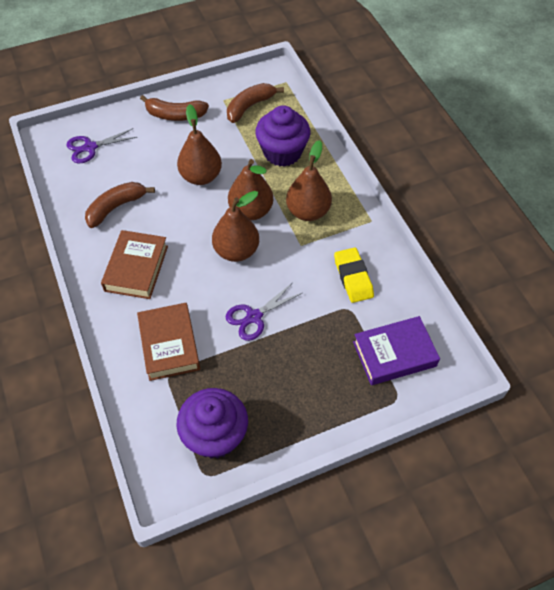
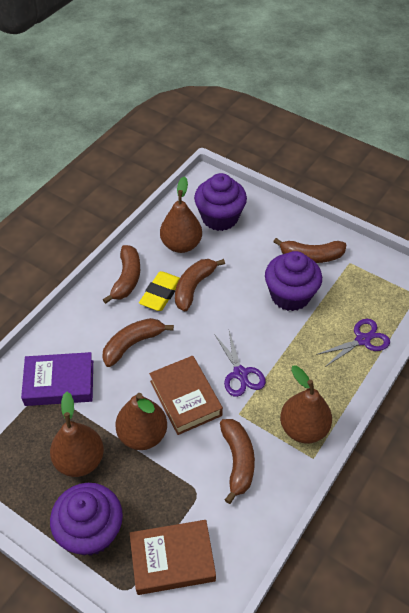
brown banana: 3 -> 5
purple cupcake: 2 -> 3

